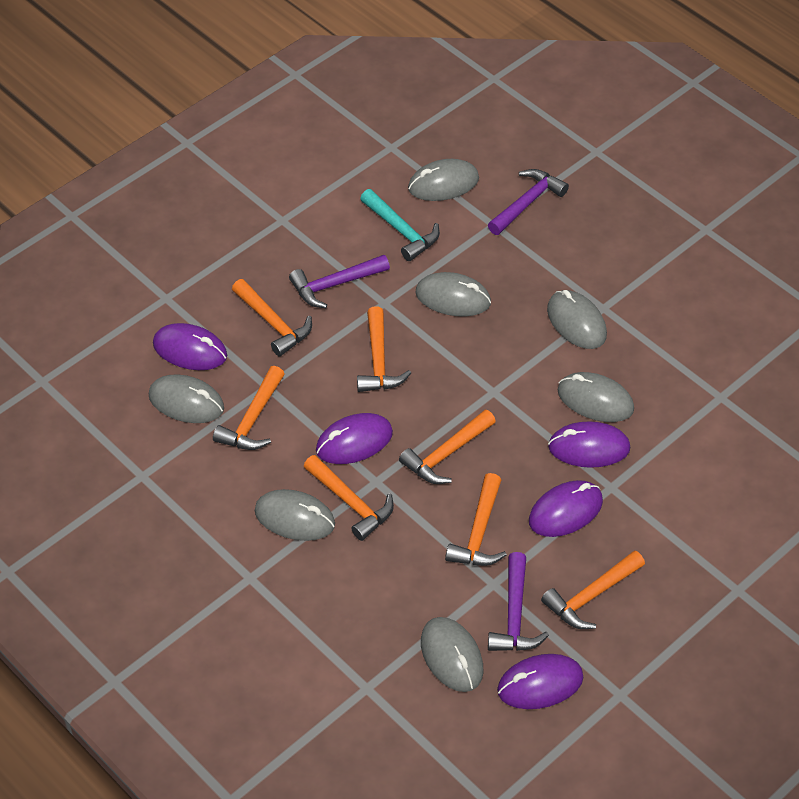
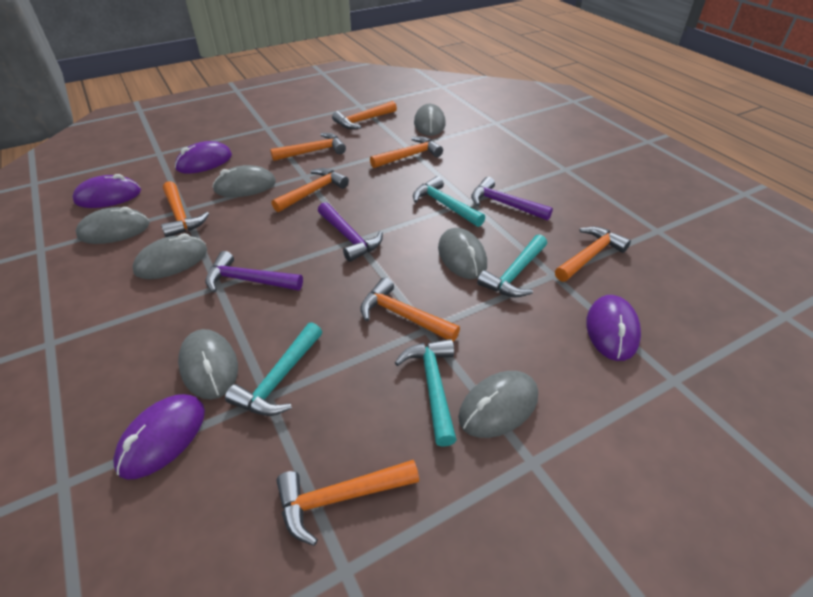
orange hammer: 7 -> 8
purple mouse: 5 -> 4
turquoise hammer: 1 -> 4

